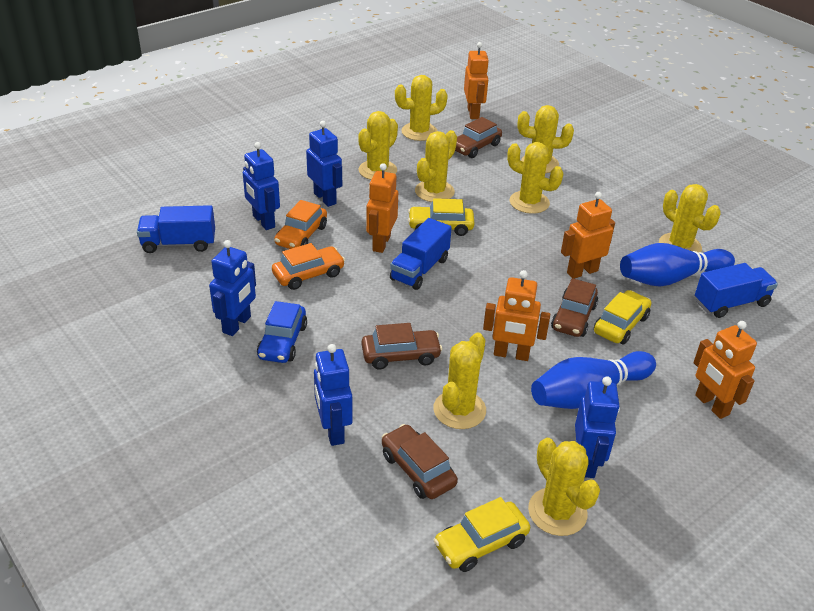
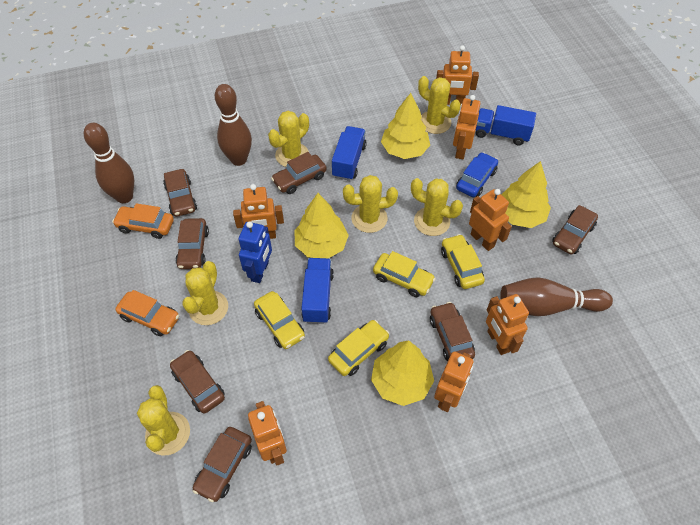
blue bowling pin: 2 -> 0
blue robot: 5 -> 1
brown bowling pin: 0 -> 3
brown car: 4 -> 7
orange robot: 5 -> 7
yellow cactus: 8 -> 6
yellow car: 3 -> 4
yellow tree: 0 -> 4

